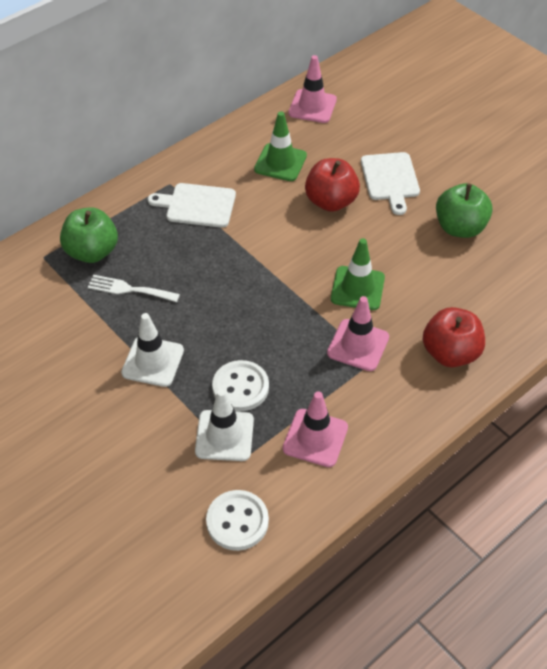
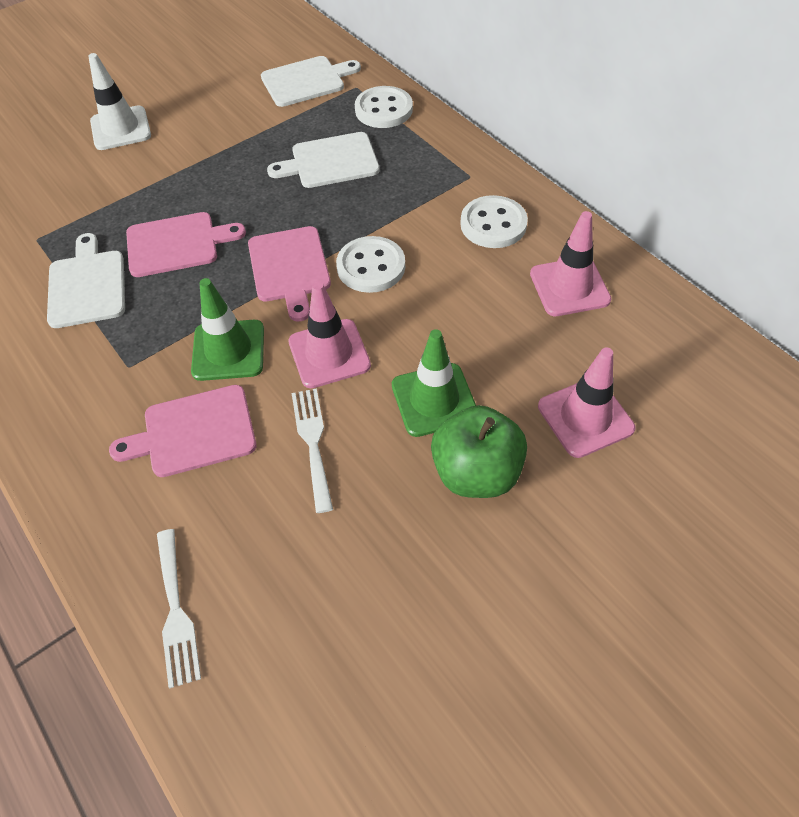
green apple: 2 -> 1
pink cutting board: 0 -> 3
red apple: 2 -> 0
white button: 2 -> 3
white cutting board: 2 -> 3
white fork: 1 -> 2
white traffic cone: 2 -> 1

